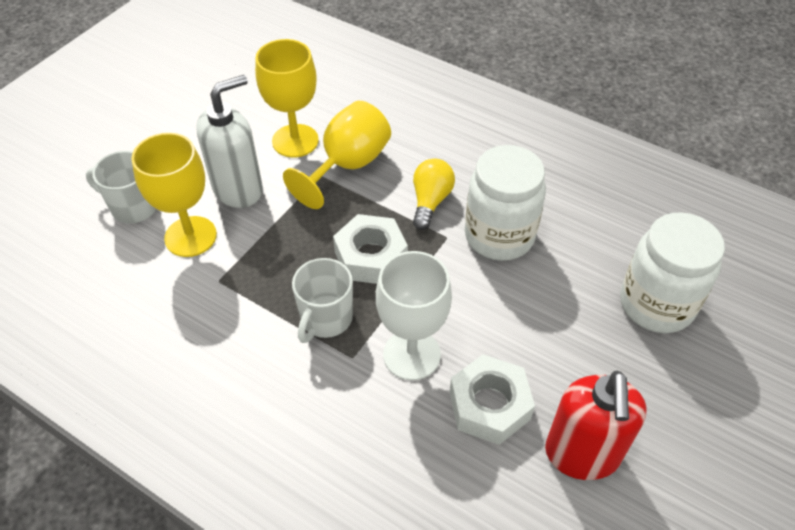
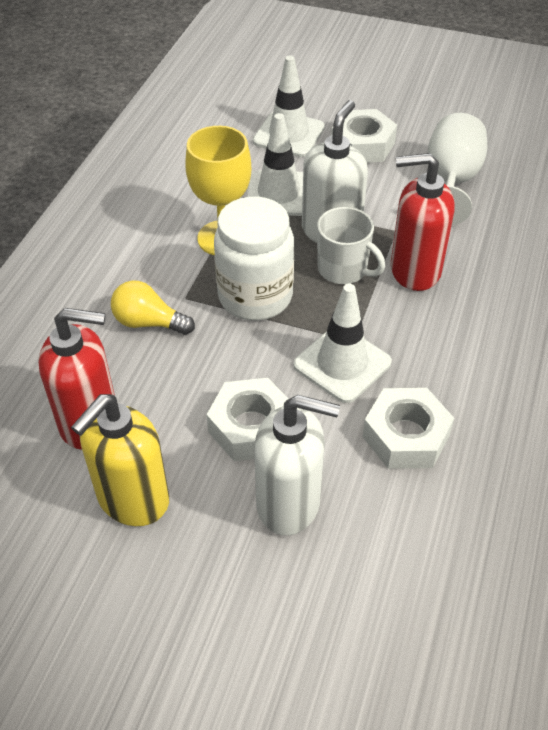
red soap dispenser: 1 -> 2
white jar: 2 -> 1
white mug: 2 -> 1
white nut: 2 -> 3
white soap dispenser: 1 -> 2
white traffic cone: 0 -> 3
yellow goblet: 3 -> 1
yellow soap dispenser: 0 -> 1

